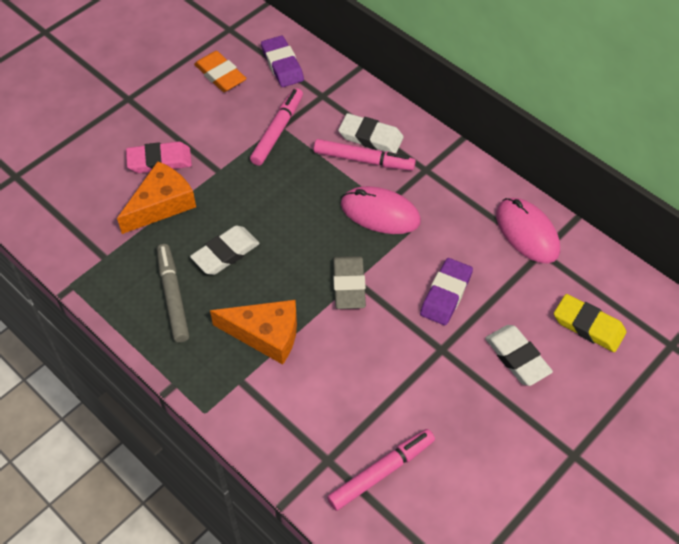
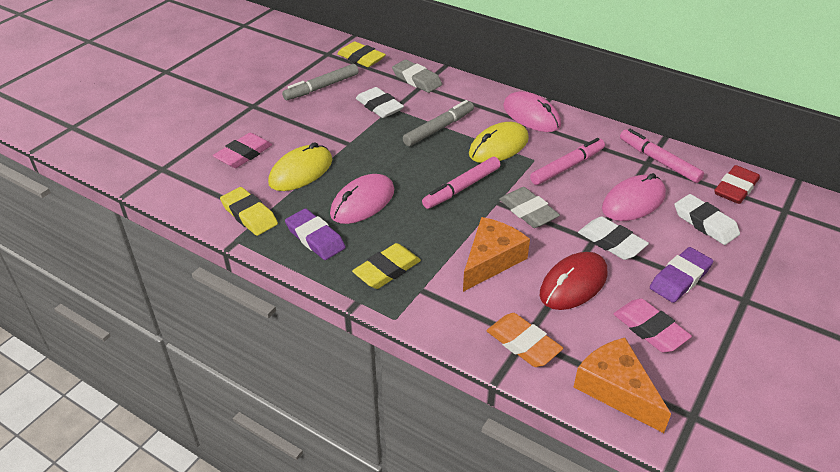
grey eraser: 1 -> 2
grey marker: 1 -> 2
pink eraser: 1 -> 2
pink mouse: 2 -> 3
red eraser: 0 -> 1
red mouse: 0 -> 1
yellow eraser: 1 -> 3
yellow mouse: 0 -> 2

